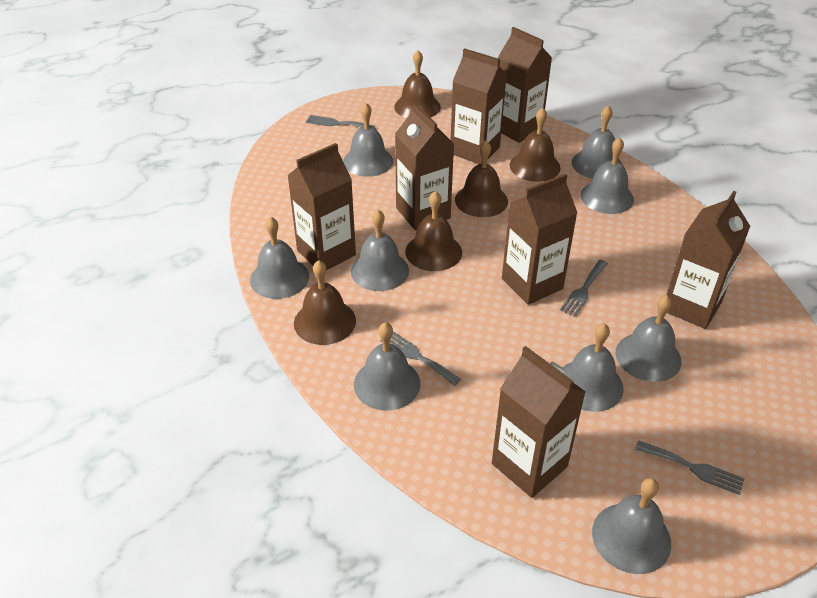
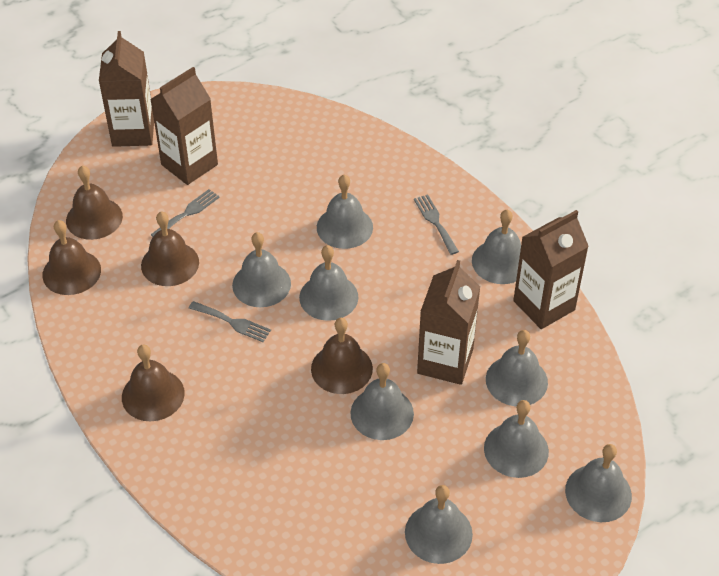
brown carton: 7 -> 4
grey fork: 4 -> 3

